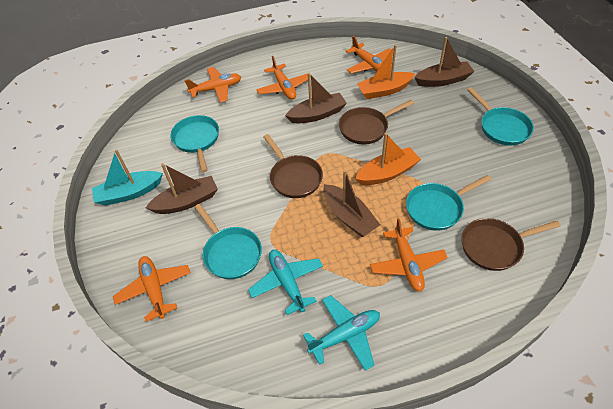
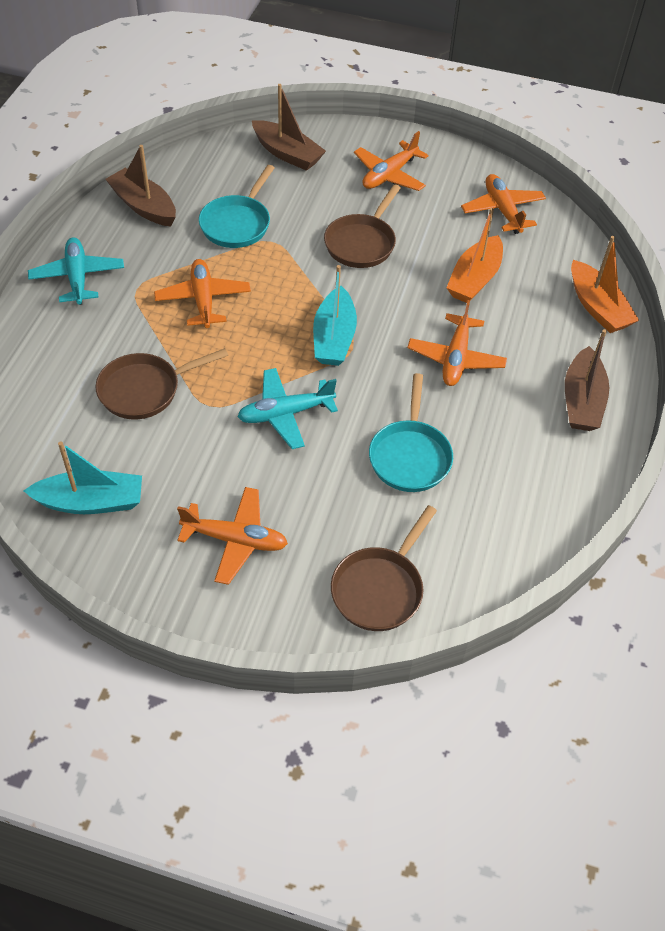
brown boat: 4 -> 3
turquoise boat: 1 -> 2
turquoise pan: 4 -> 2

